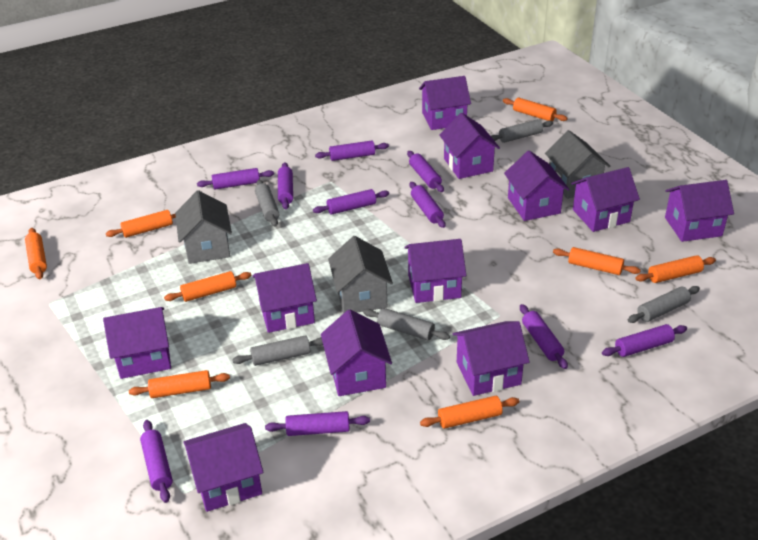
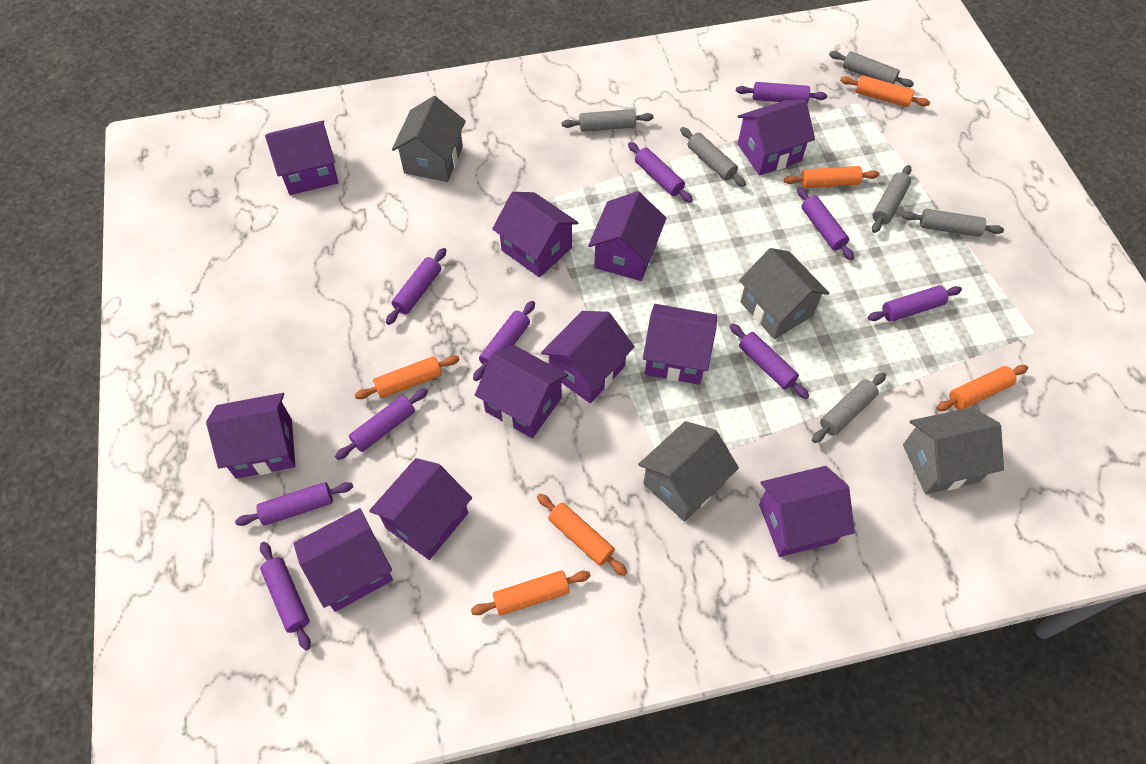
grey house: 3 -> 4
grey rolling pin: 5 -> 6
orange rolling pin: 8 -> 6

